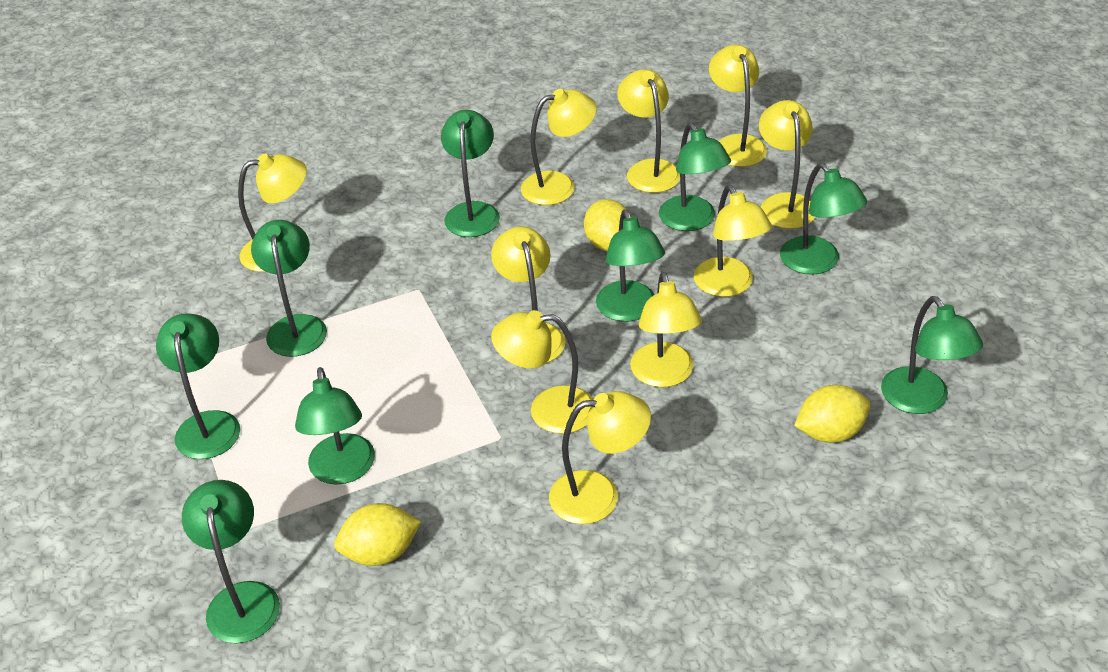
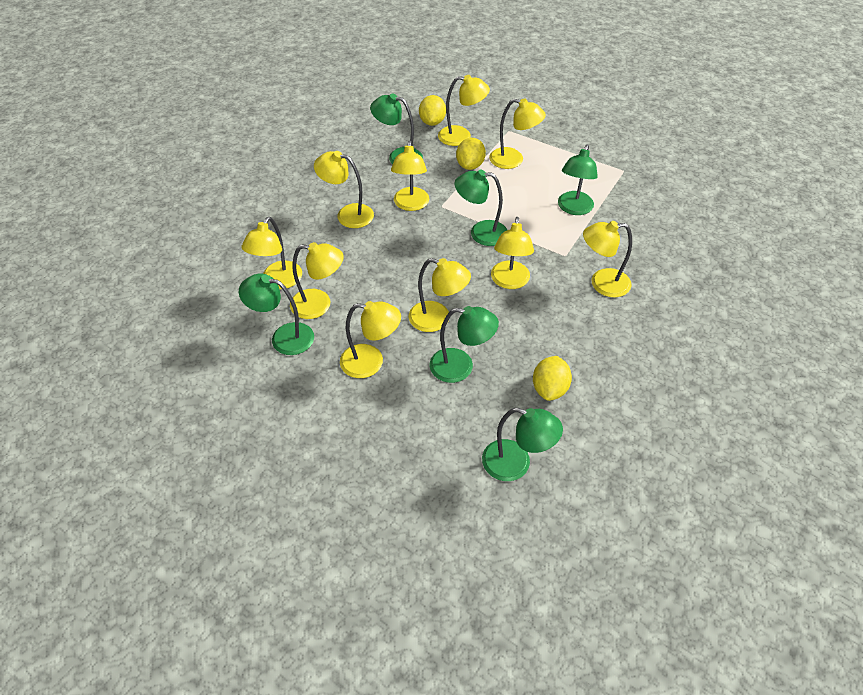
green lamp: 9 -> 6

